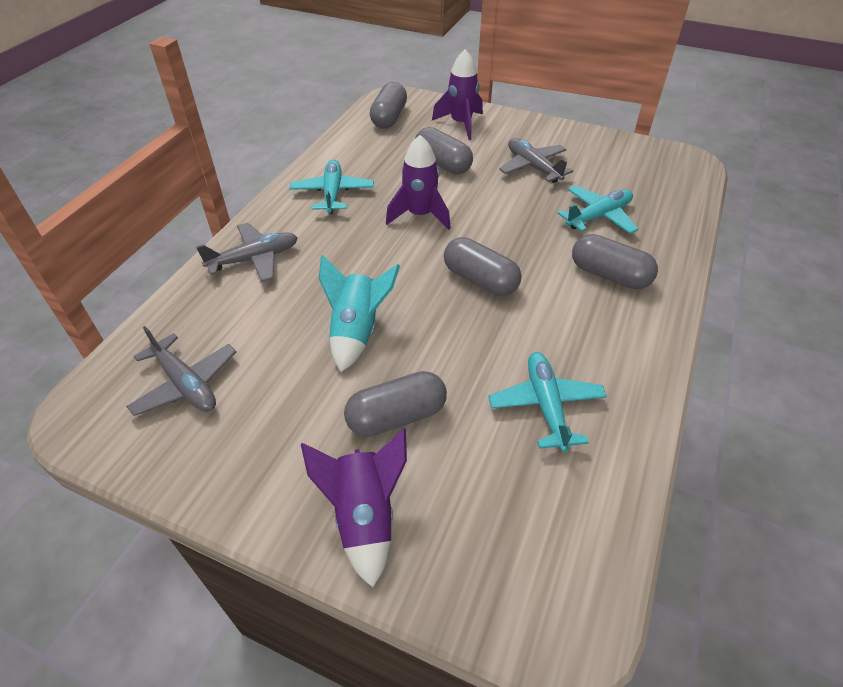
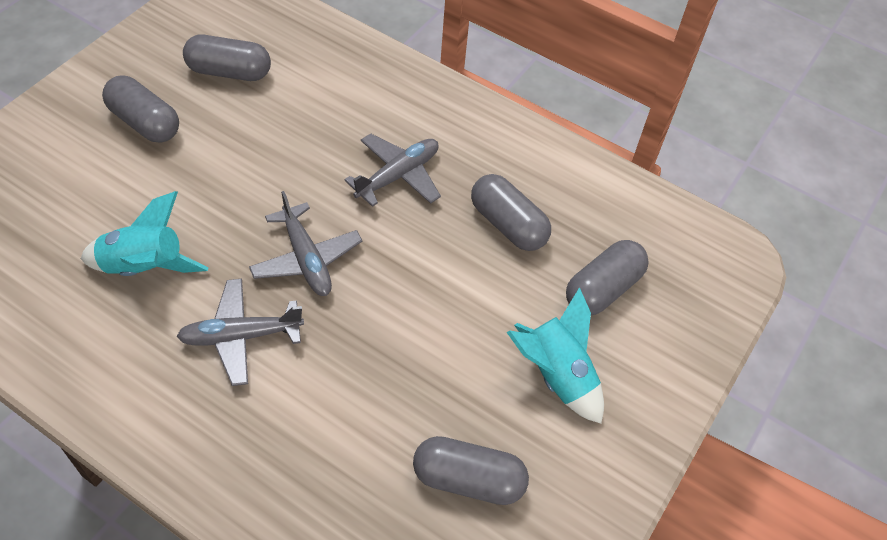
purple rocket: 3 -> 0
turquoise plane: 3 -> 0
turquoise rocket: 1 -> 2

